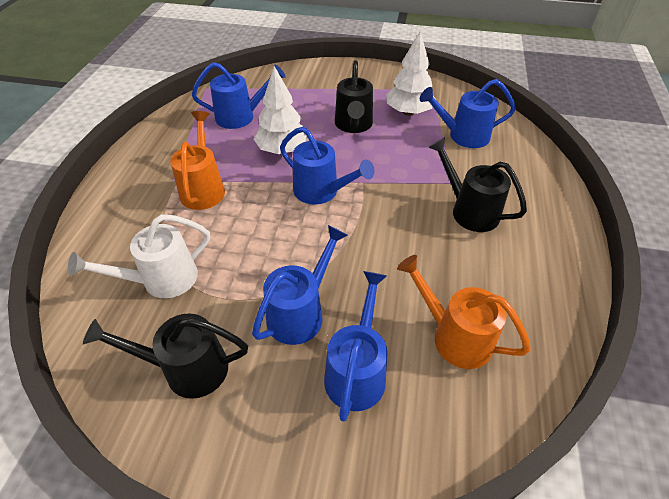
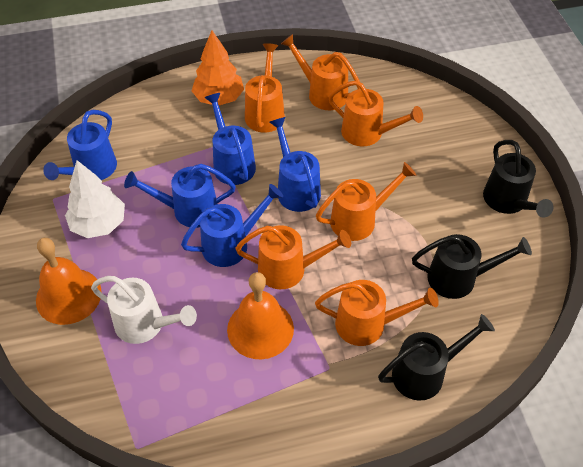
orange bell: 0 -> 2
orange tree: 0 -> 1
orange watering can: 2 -> 6
white tree: 2 -> 1

